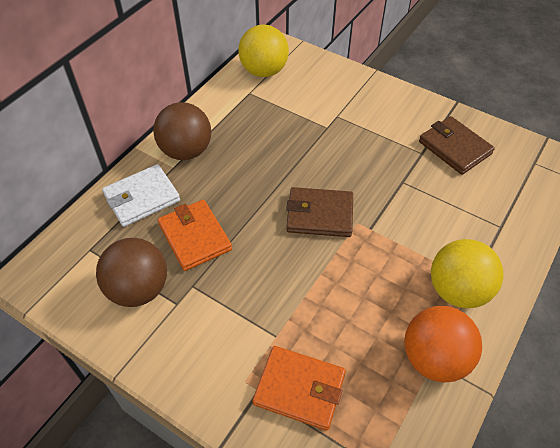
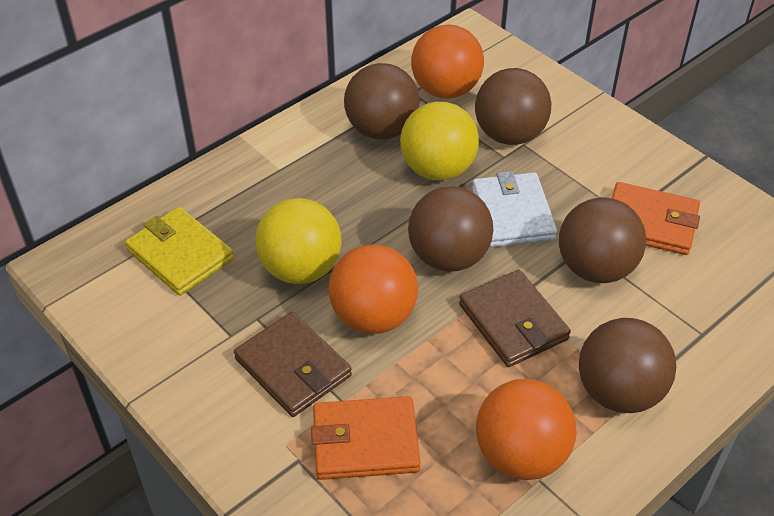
brown ball: 2 -> 5
orange ball: 1 -> 3
yellow wallet: 0 -> 1

